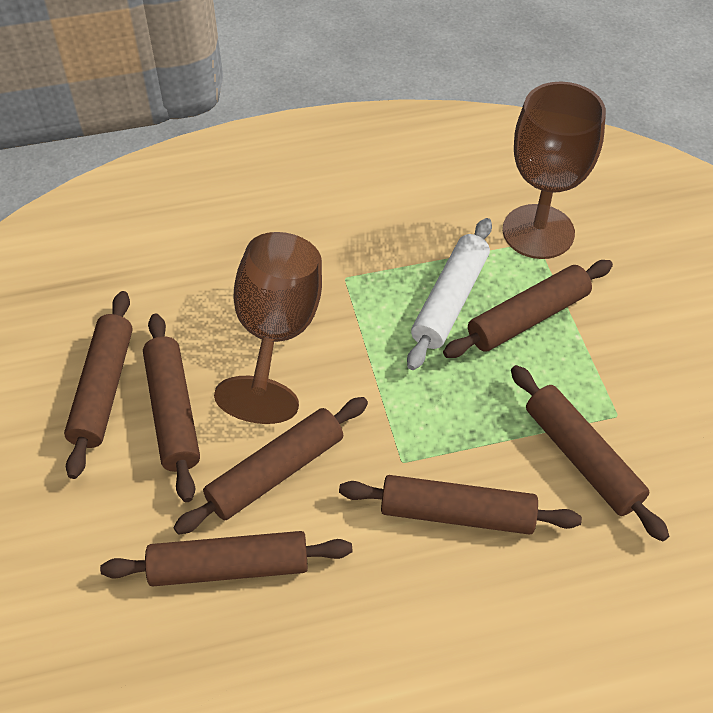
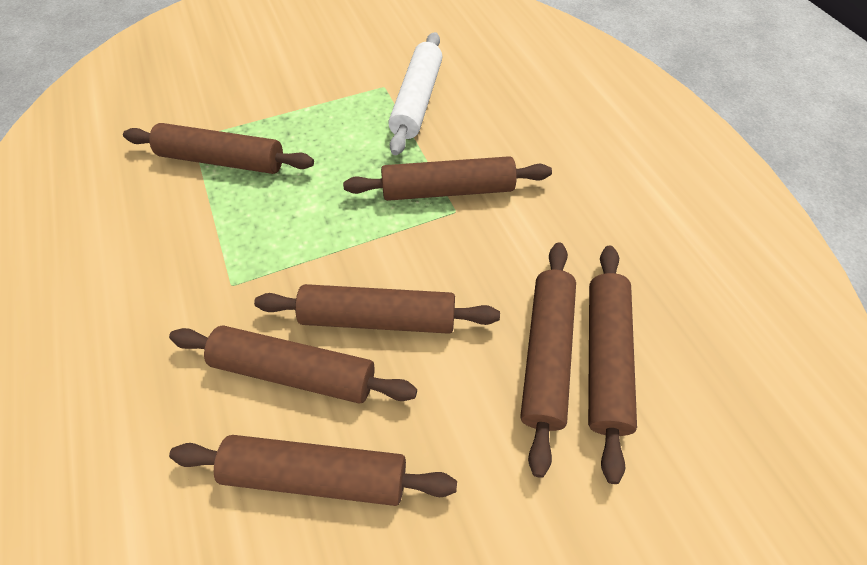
brown goblet: 2 -> 0

